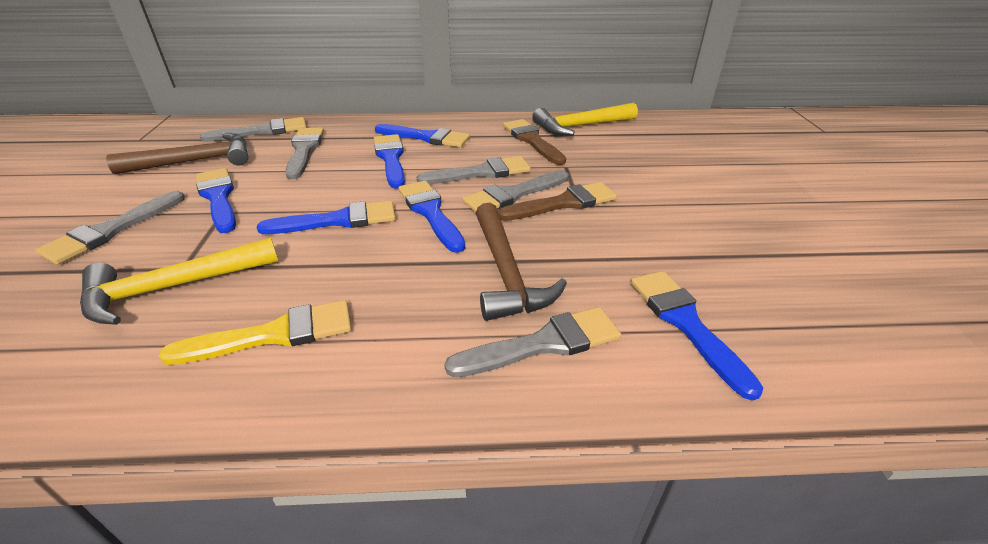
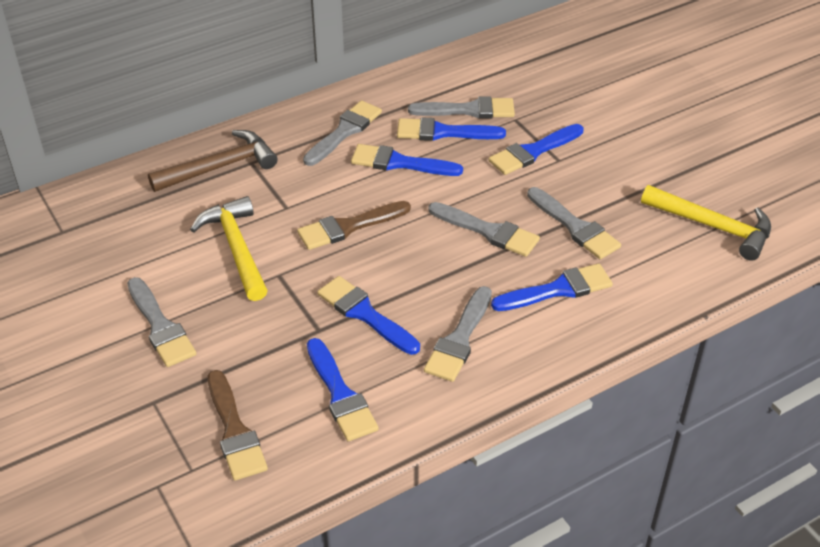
brown hammer: 2 -> 1
yellow brush: 1 -> 0

